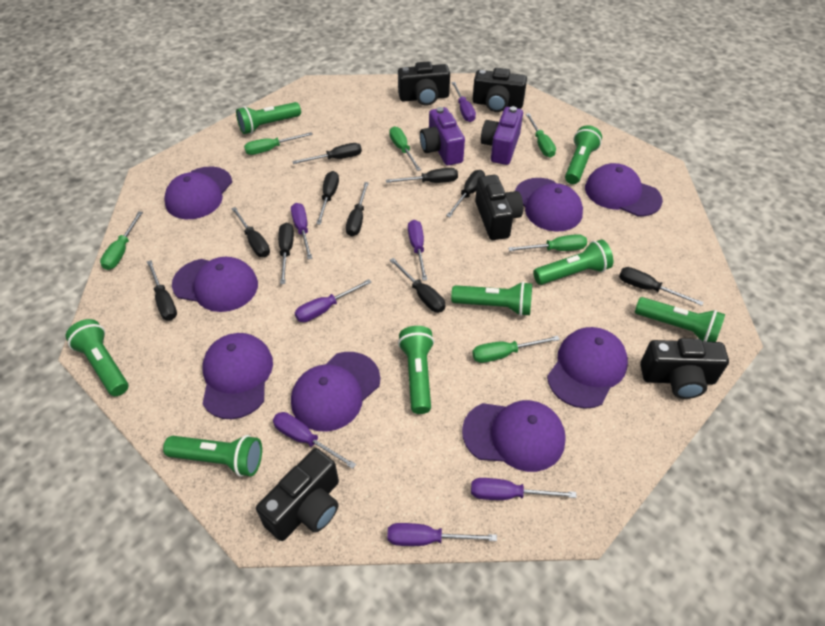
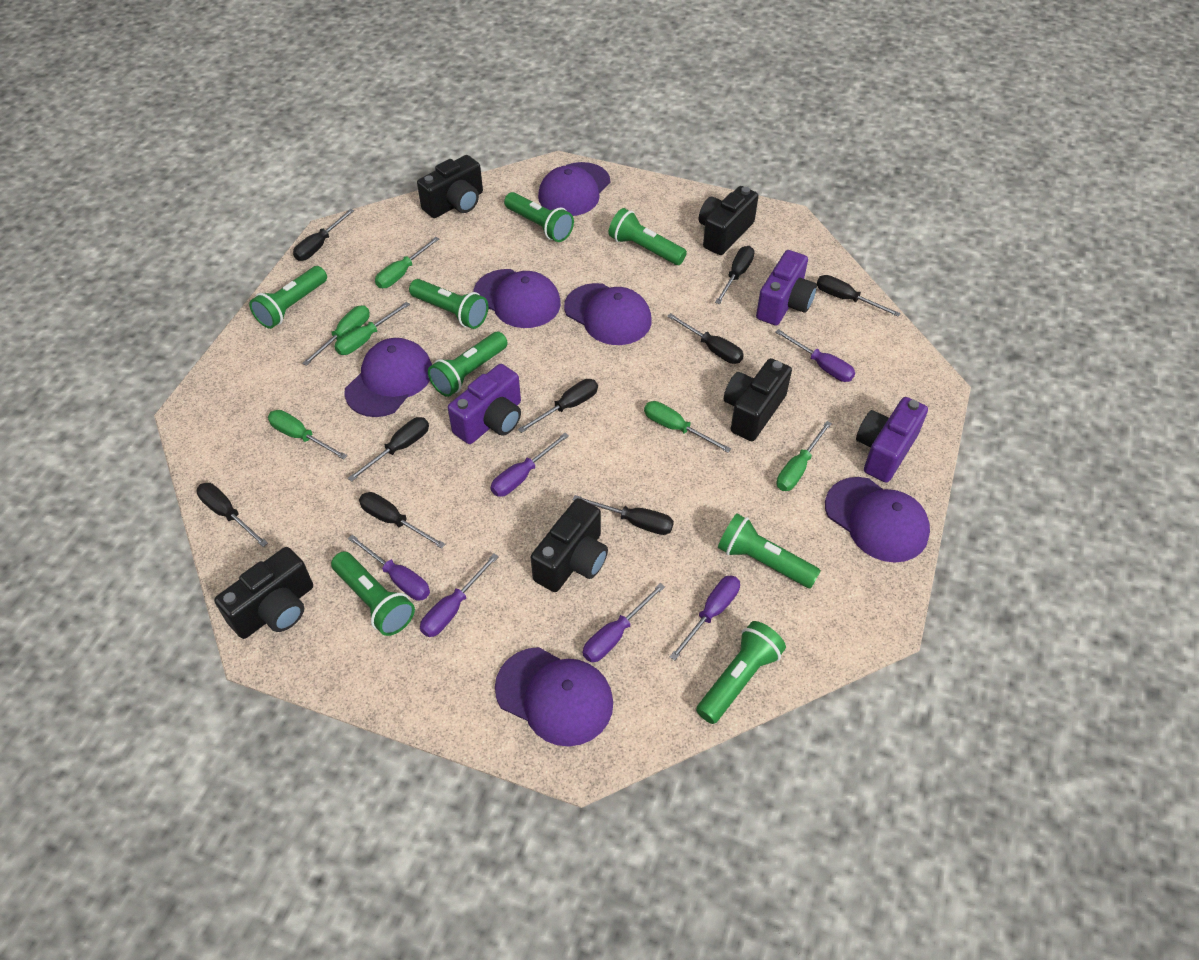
black screwdriver: 10 -> 9
purple camera: 2 -> 3
purple cap: 8 -> 6
purple screwdriver: 7 -> 6

